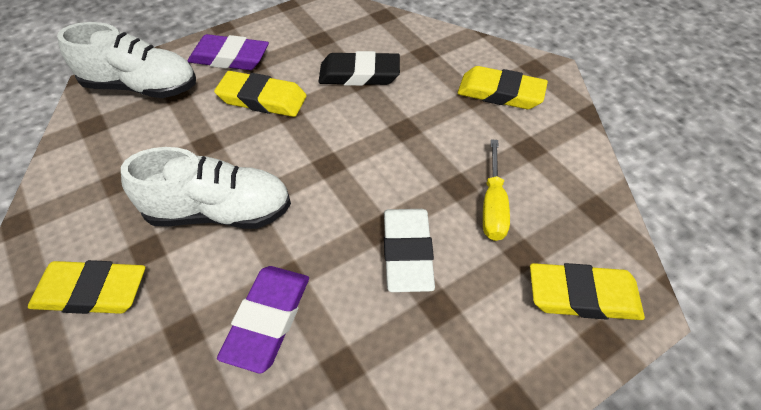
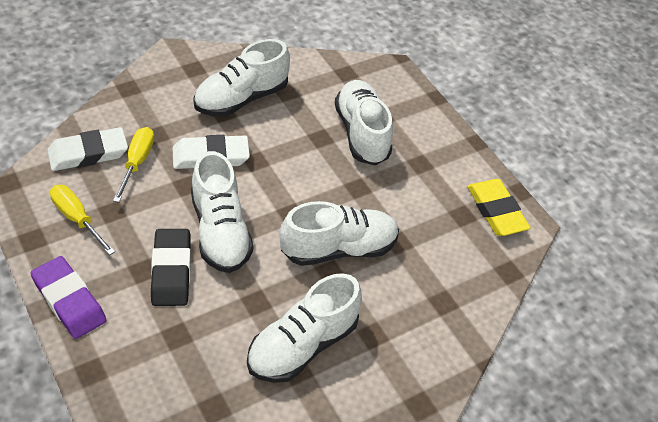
purple eraser: 2 -> 1
white eraser: 1 -> 2
white shoe: 2 -> 5
yellow eraser: 4 -> 1
yellow screwdriver: 1 -> 2

